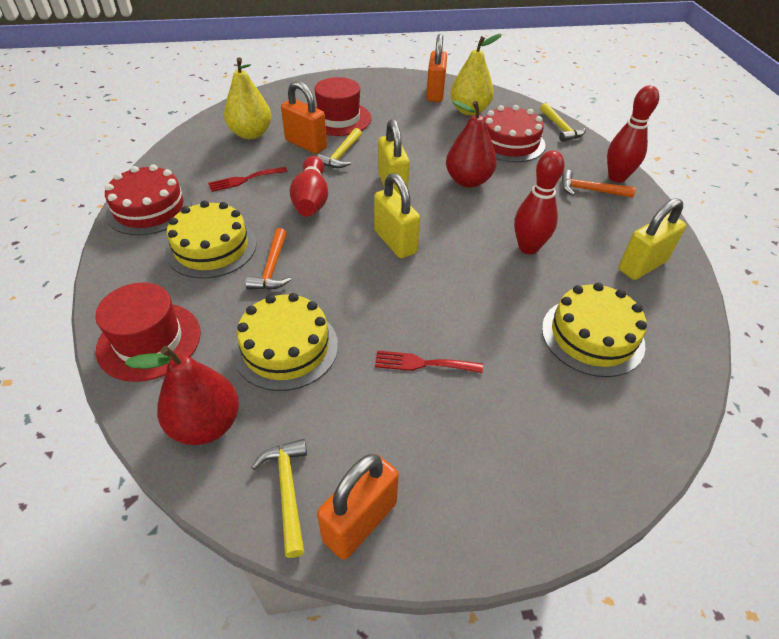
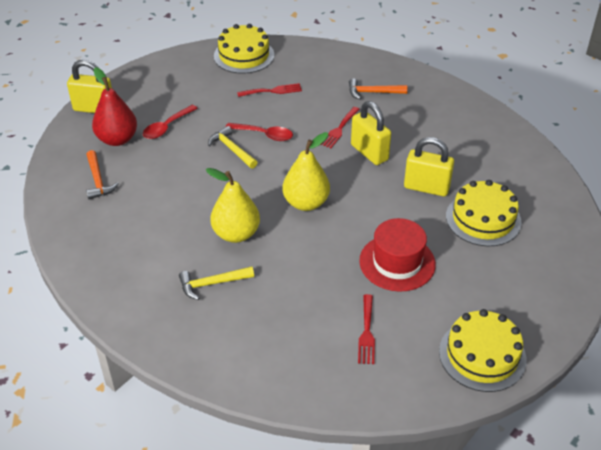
orange padlock: 3 -> 0
red bowling pin: 3 -> 0
red cake: 2 -> 0
red fork: 2 -> 3
red hat: 2 -> 1
red pear: 2 -> 1
red spoon: 0 -> 2
yellow hammer: 3 -> 2

